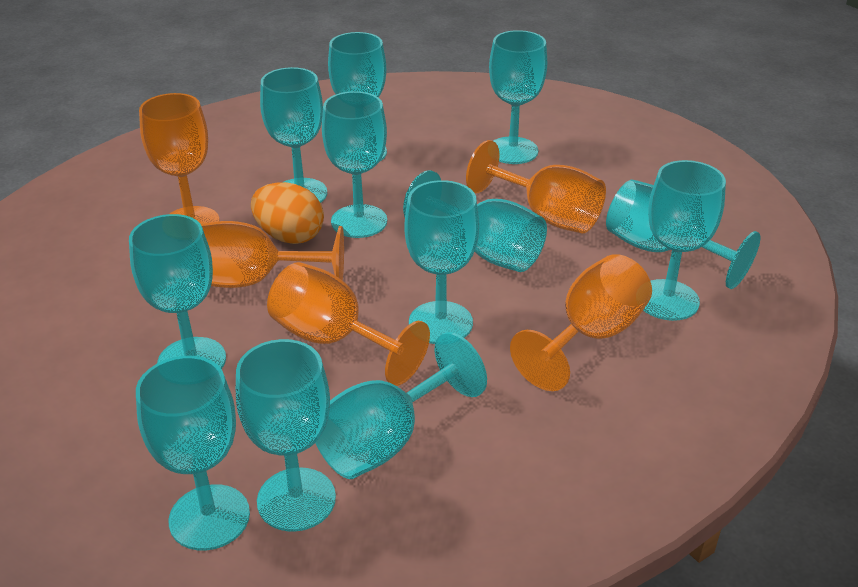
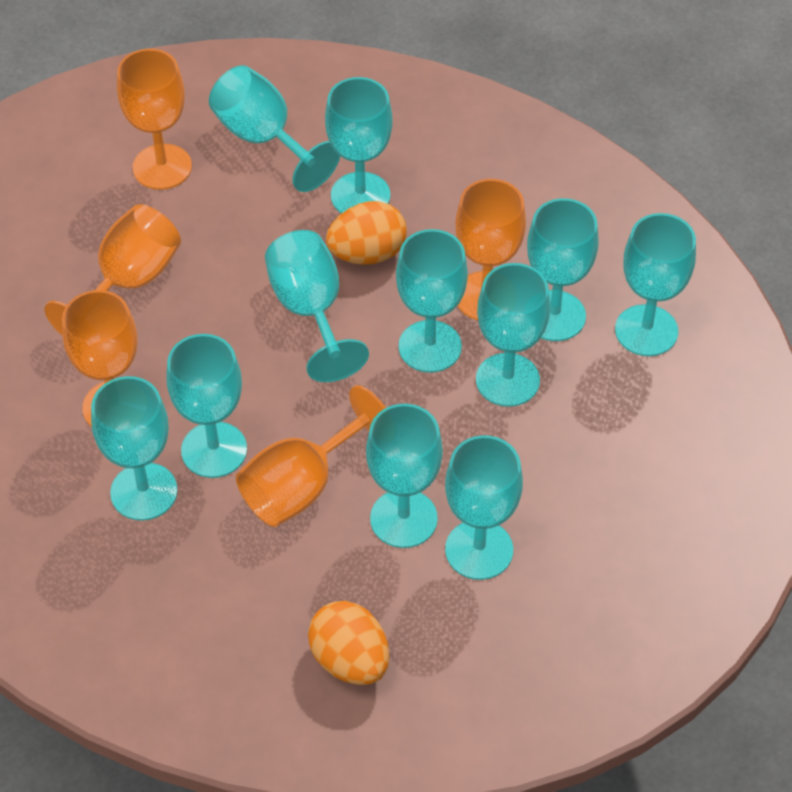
orange egg: 1 -> 2
turquoise goblet: 12 -> 11

